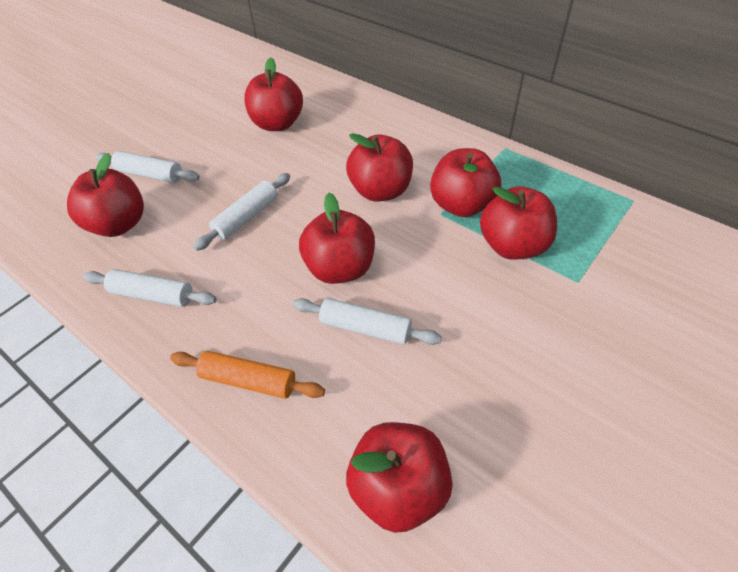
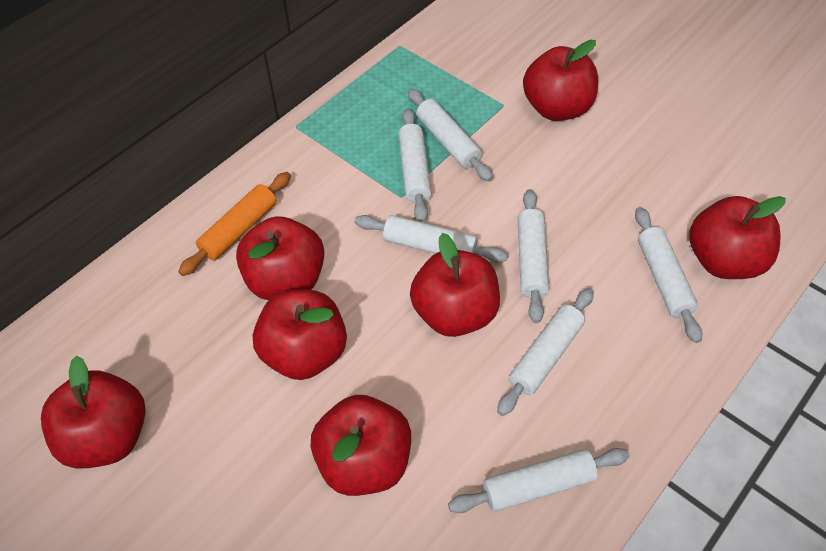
white rolling pin: 4 -> 7

